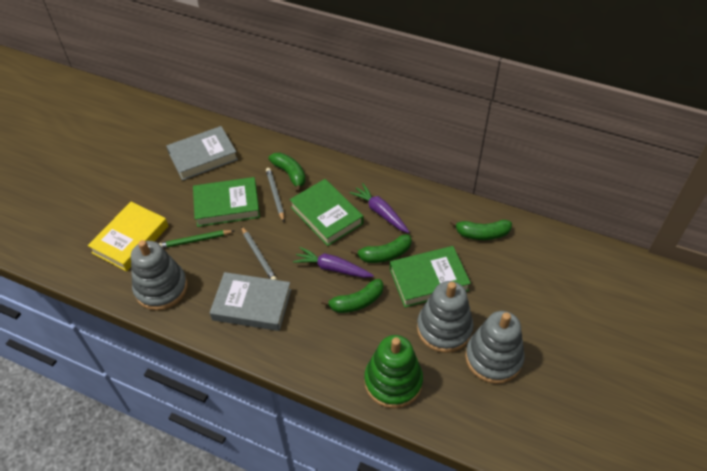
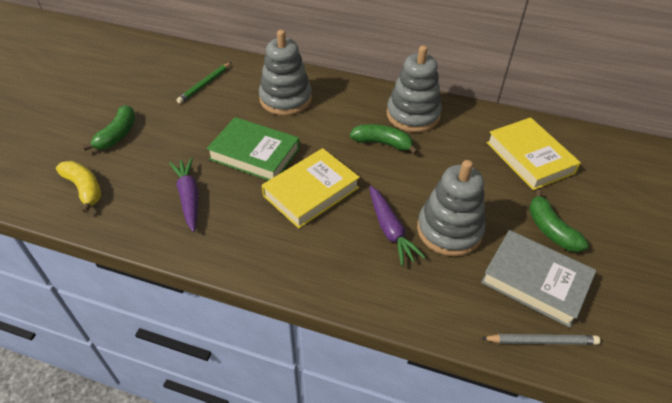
green banana: 4 -> 3
green book: 3 -> 1
green stacking toy: 1 -> 0
grey book: 2 -> 1
grey pencil: 2 -> 1
yellow banana: 0 -> 1
yellow book: 1 -> 2

